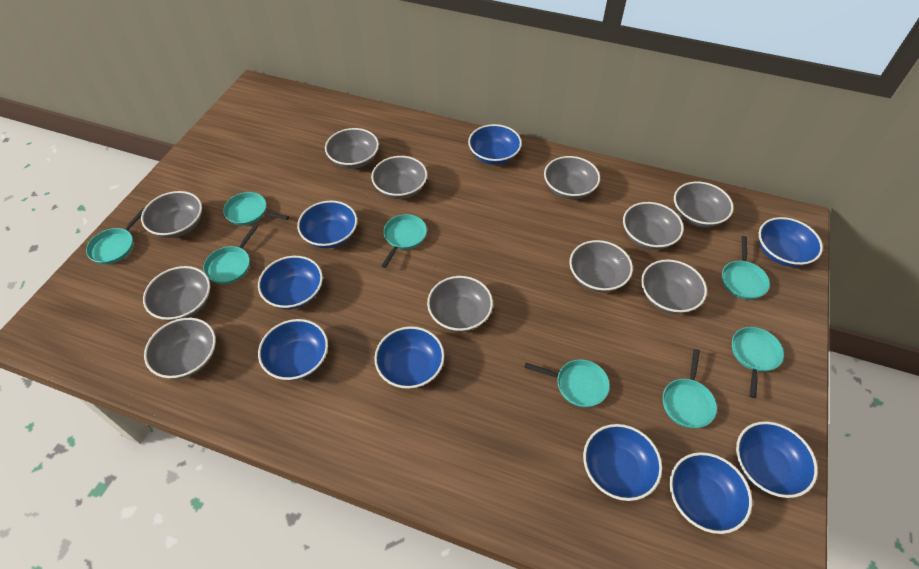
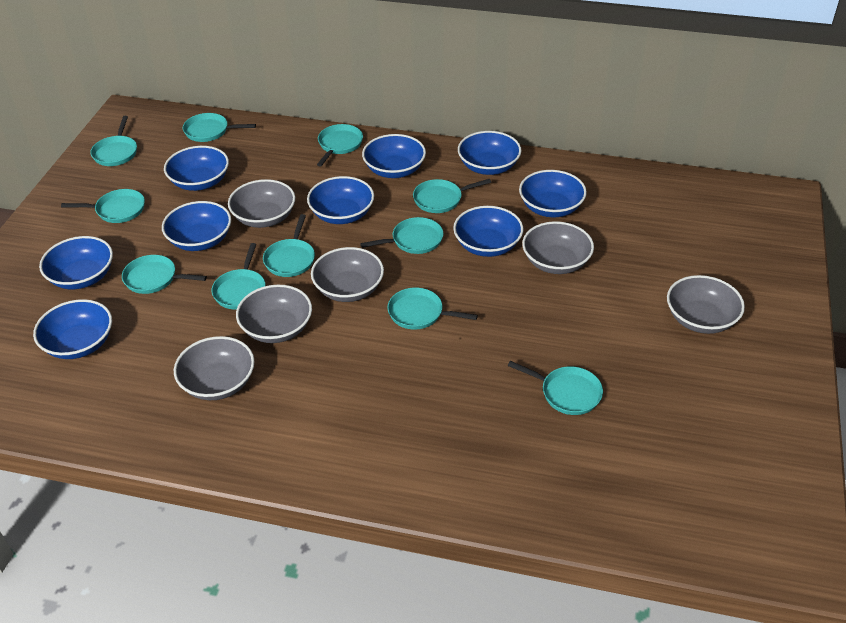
grey bowl: 11 -> 6
turquoise pan: 8 -> 11

